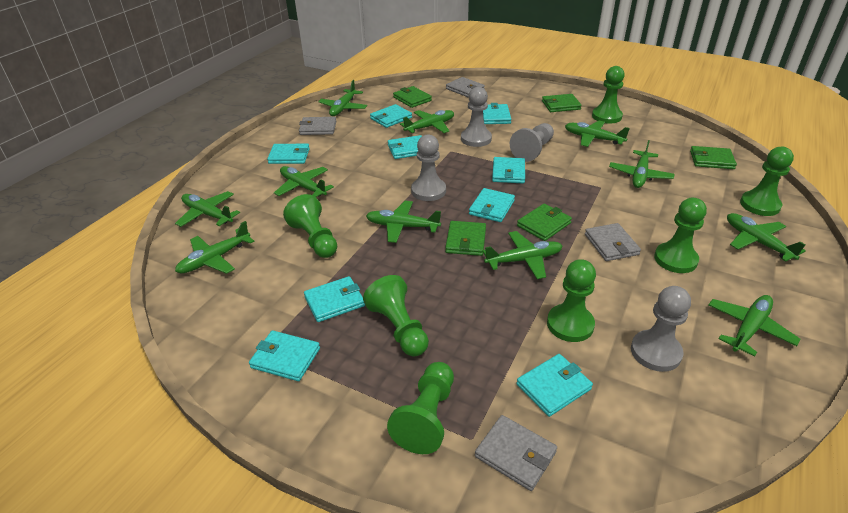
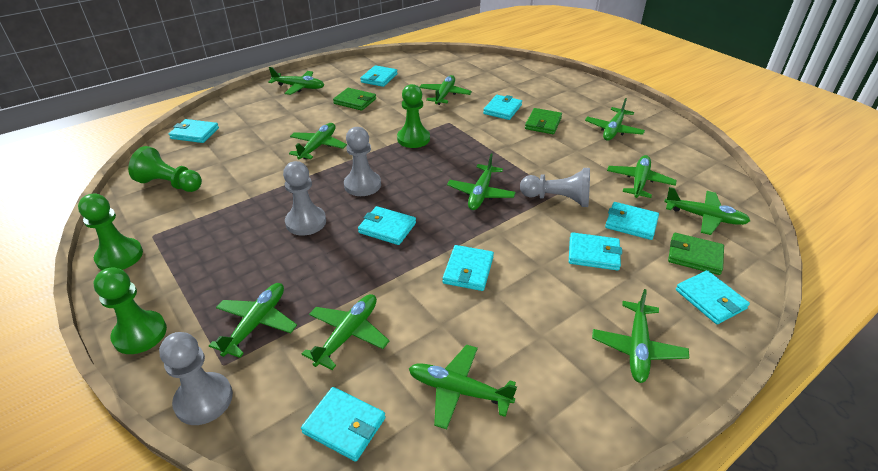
green pawn: 7 -> 4
green wallet: 5 -> 3
grey wallet: 4 -> 0

